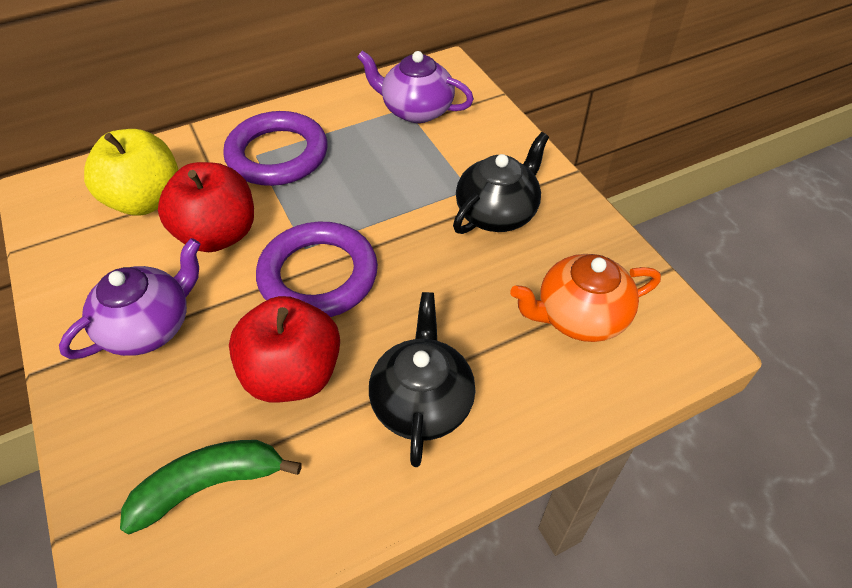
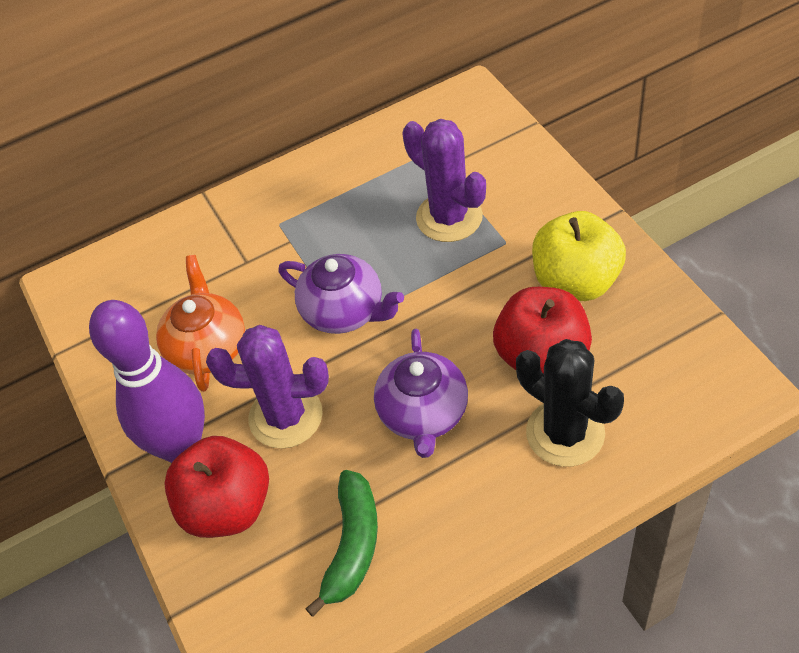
black cactus: 0 -> 1
black teapot: 2 -> 0
purple bowling pin: 0 -> 1
purple cactus: 0 -> 2
purple ring: 2 -> 0

